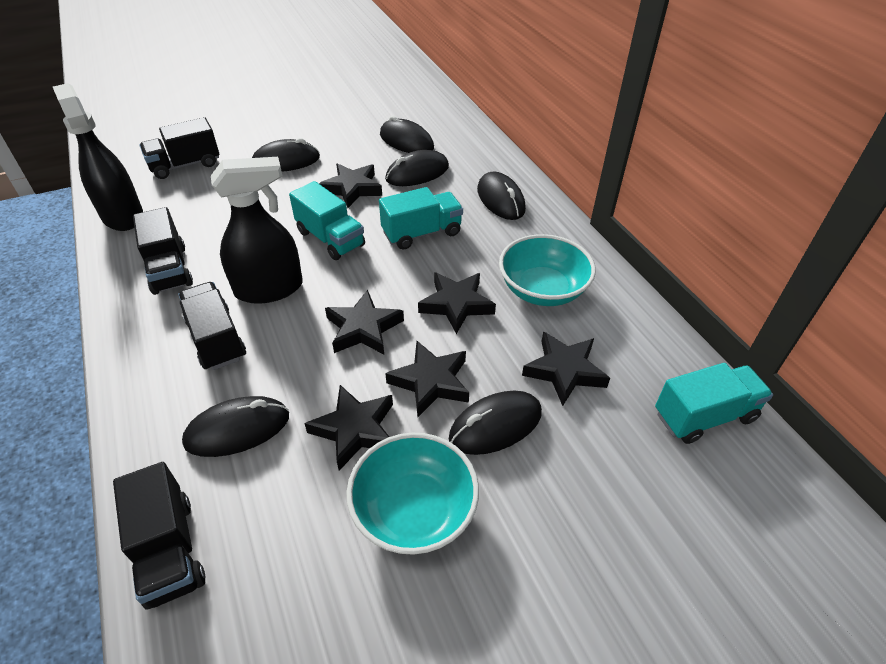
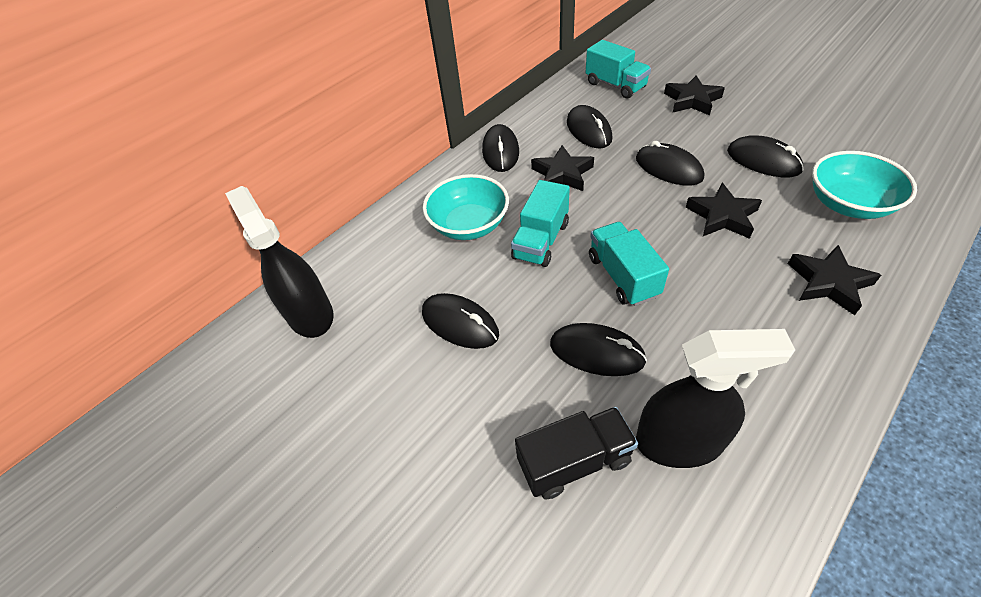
black star: 6 -> 4
black truck: 4 -> 1

